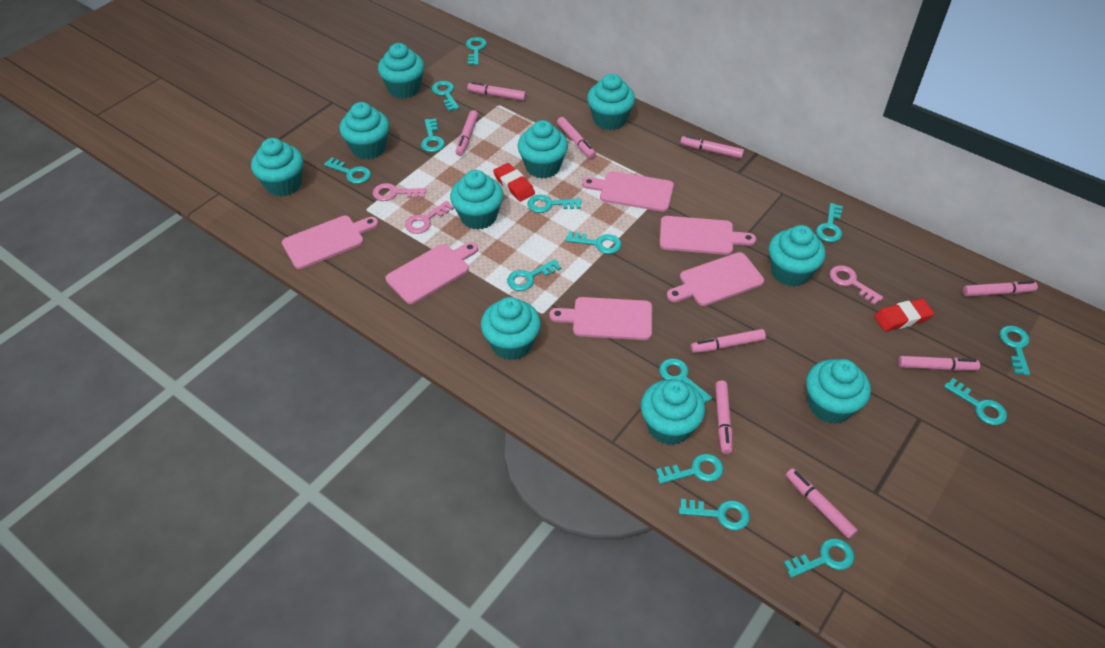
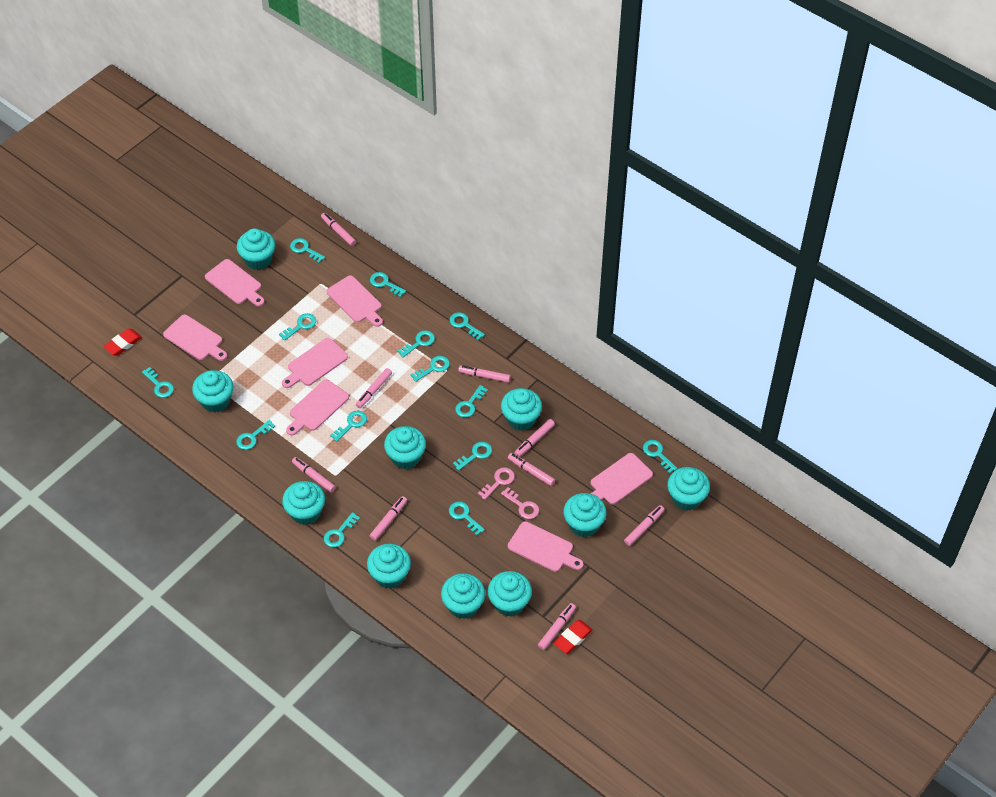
pink cutting board: 6 -> 7
pink key: 3 -> 2

